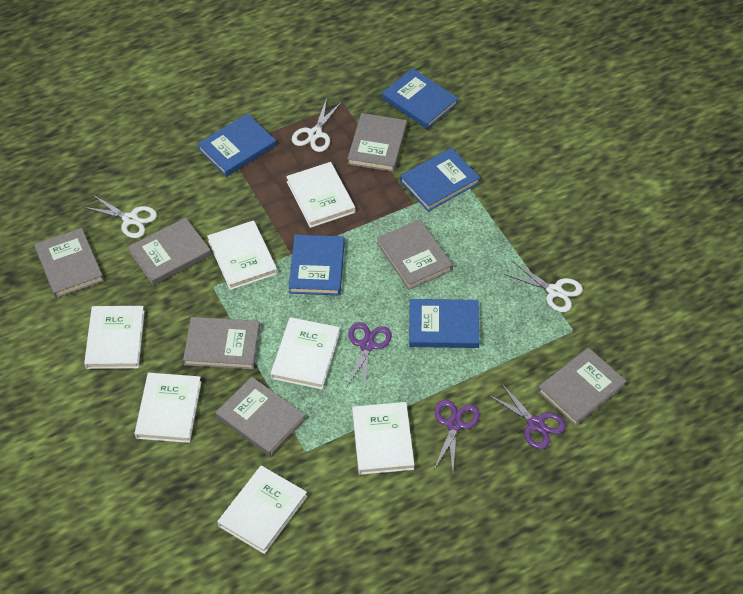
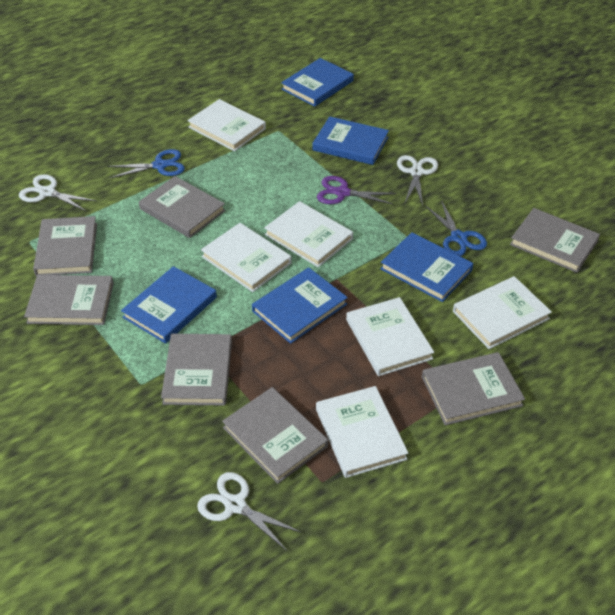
blue scissors: 0 -> 2
purple scissors: 3 -> 1
white book: 7 -> 6

